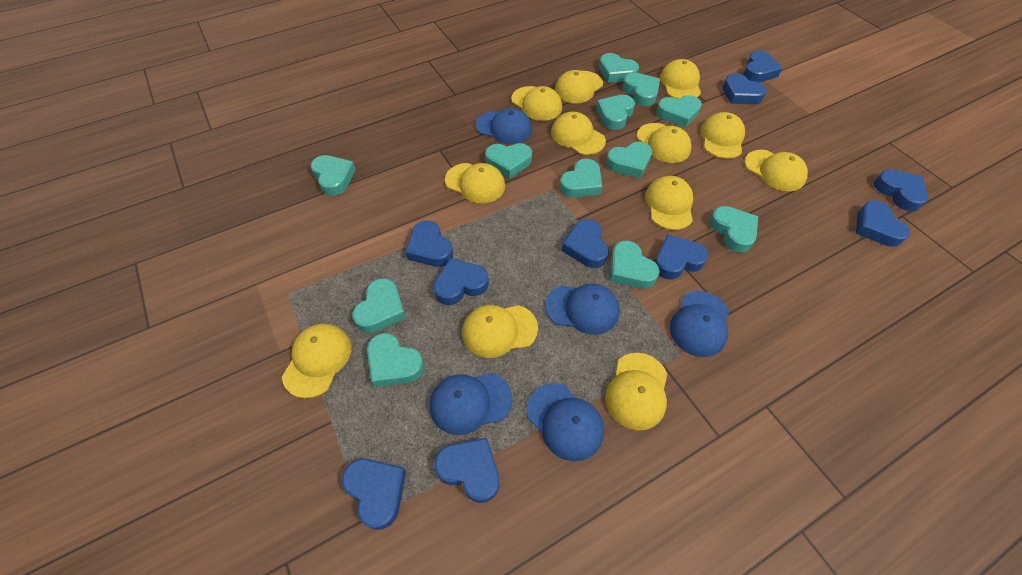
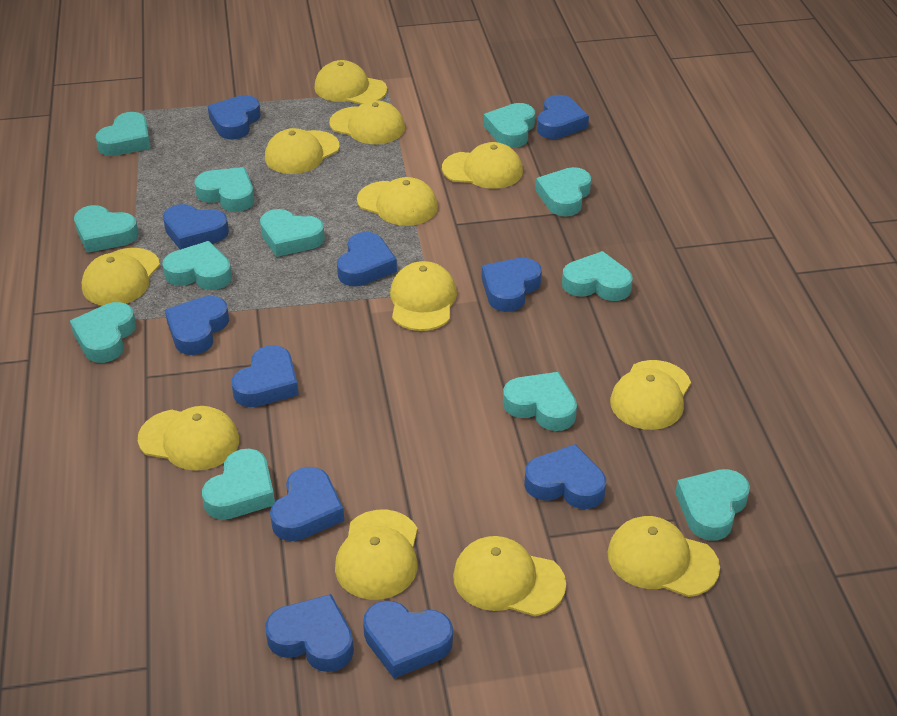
blue cap: 5 -> 0
blue heart: 10 -> 11

